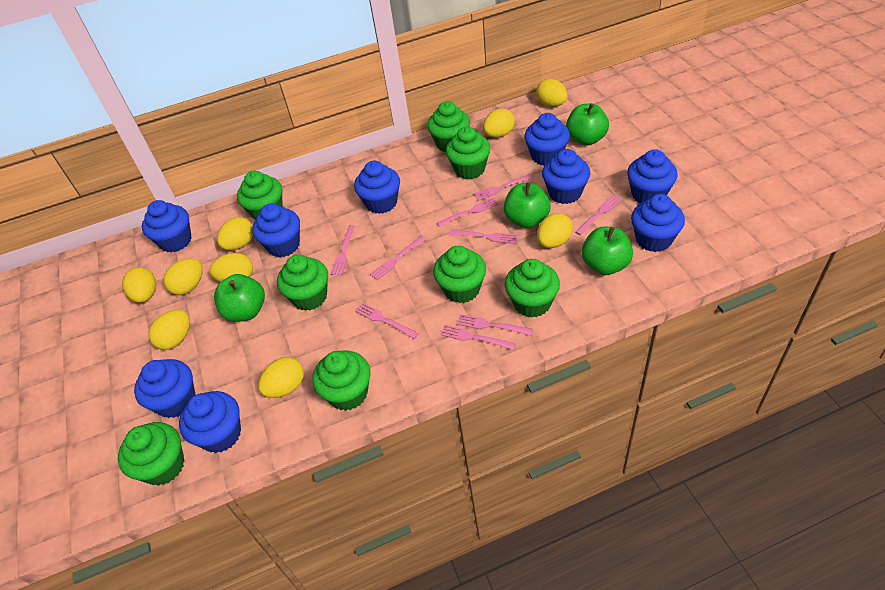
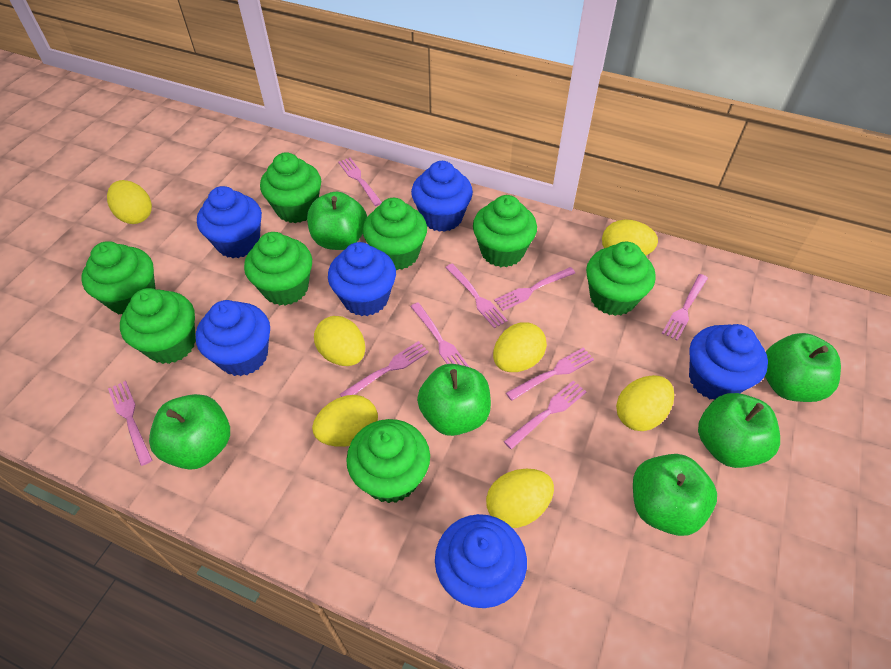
blue cupcake: 9 -> 6
green apple: 4 -> 6
yellow egg: 9 -> 7

